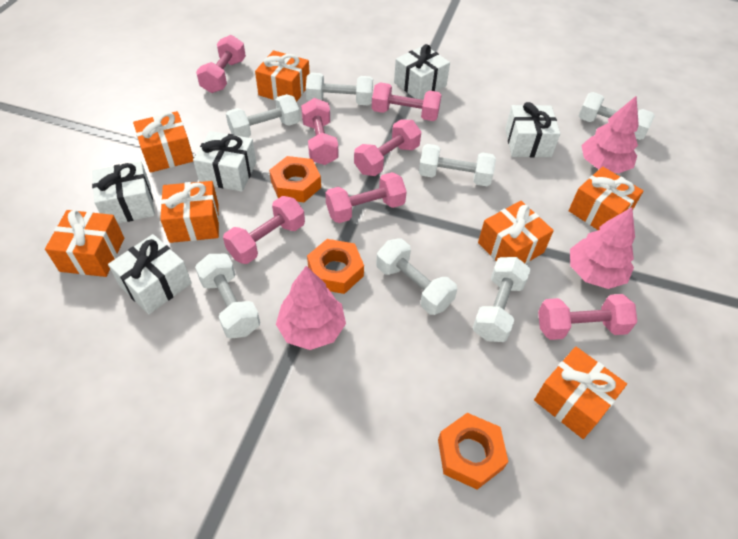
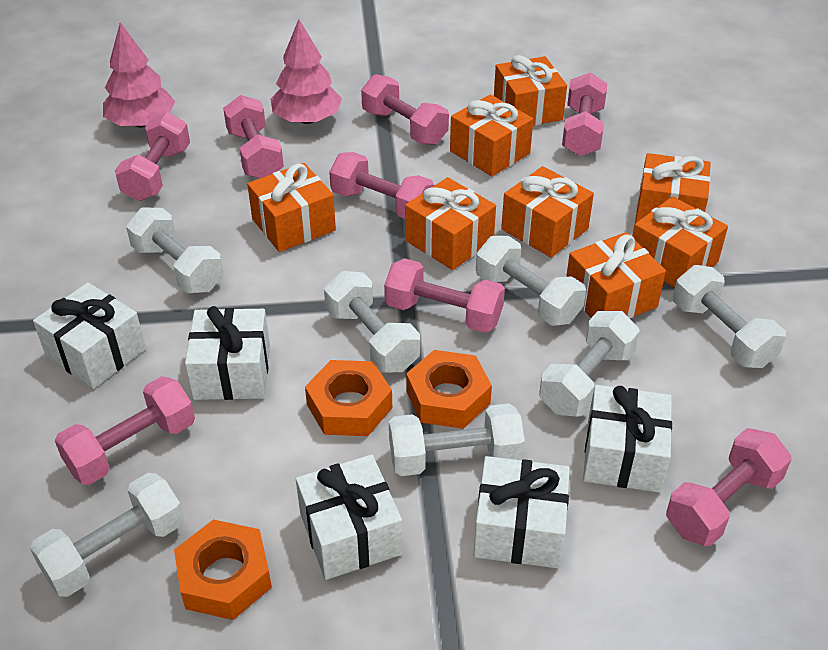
orange gift: 7 -> 8
pink dumbbell: 7 -> 8
pink tree: 3 -> 2

